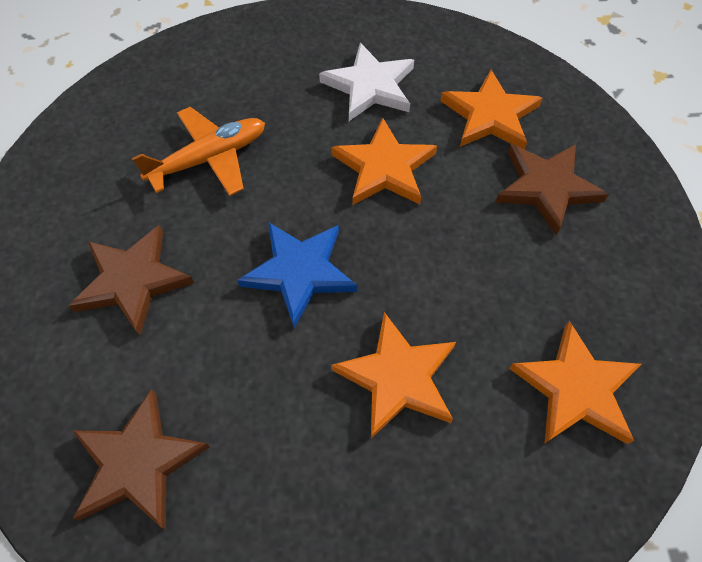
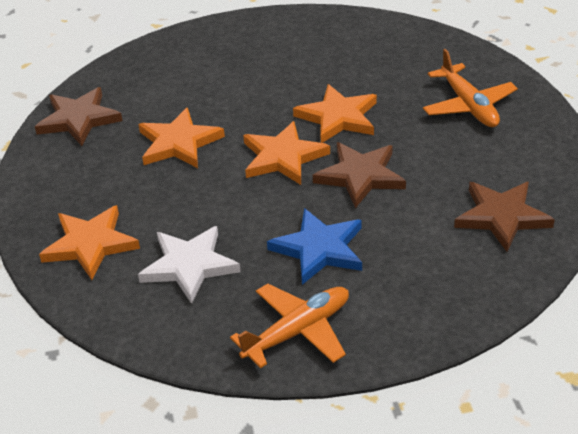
orange plane: 1 -> 2

